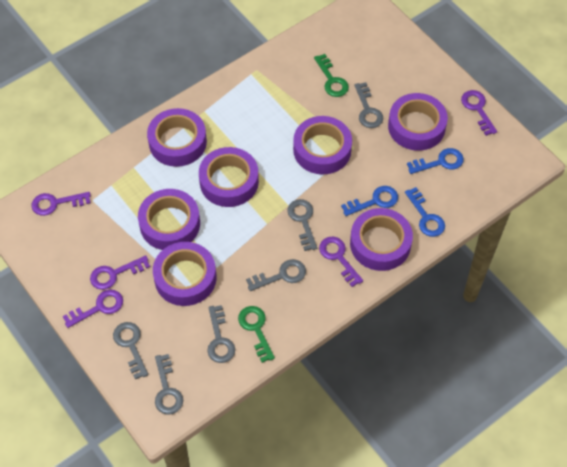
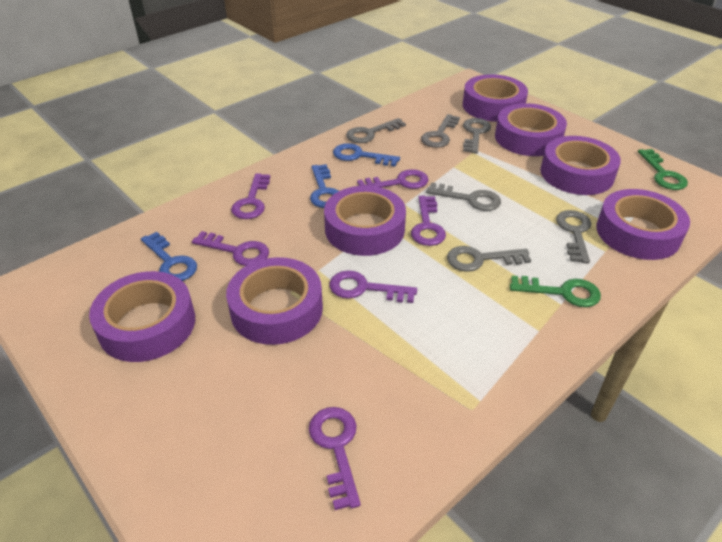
purple key: 5 -> 6

